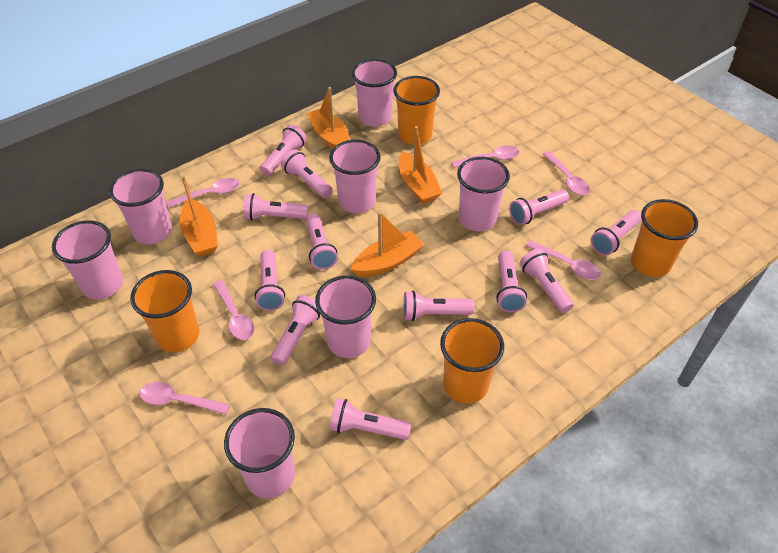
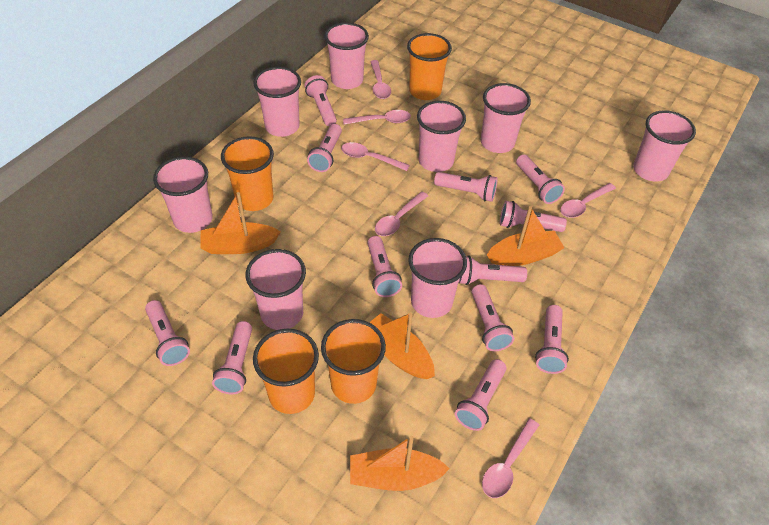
pink cup: 7 -> 8

